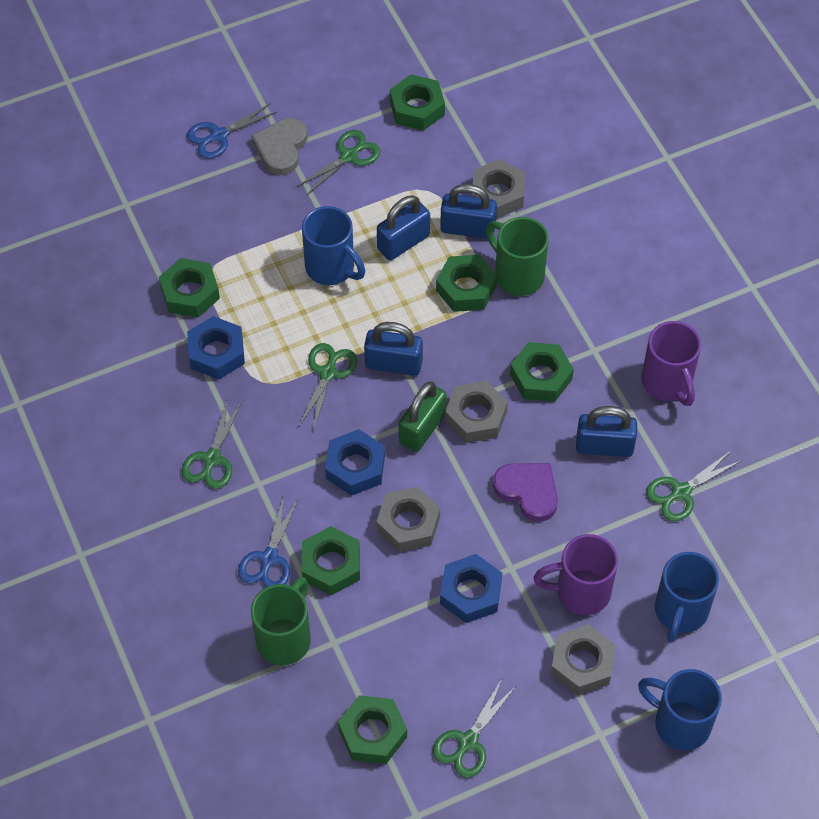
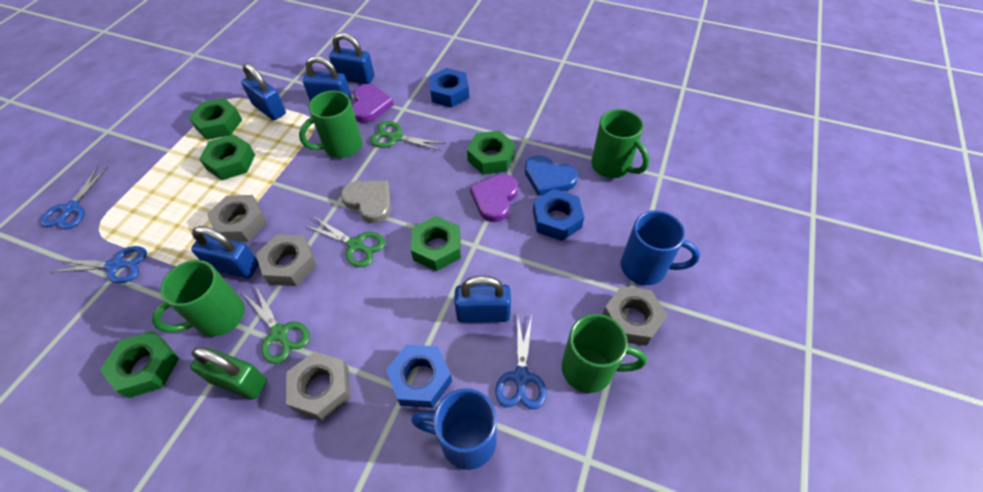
blue heart: 0 -> 1
blue mug: 3 -> 2
blue padlock: 4 -> 5
blue scissors: 2 -> 3
green mug: 2 -> 4
green nut: 6 -> 5
green scissors: 5 -> 3
purple heart: 1 -> 2
purple mug: 2 -> 0

